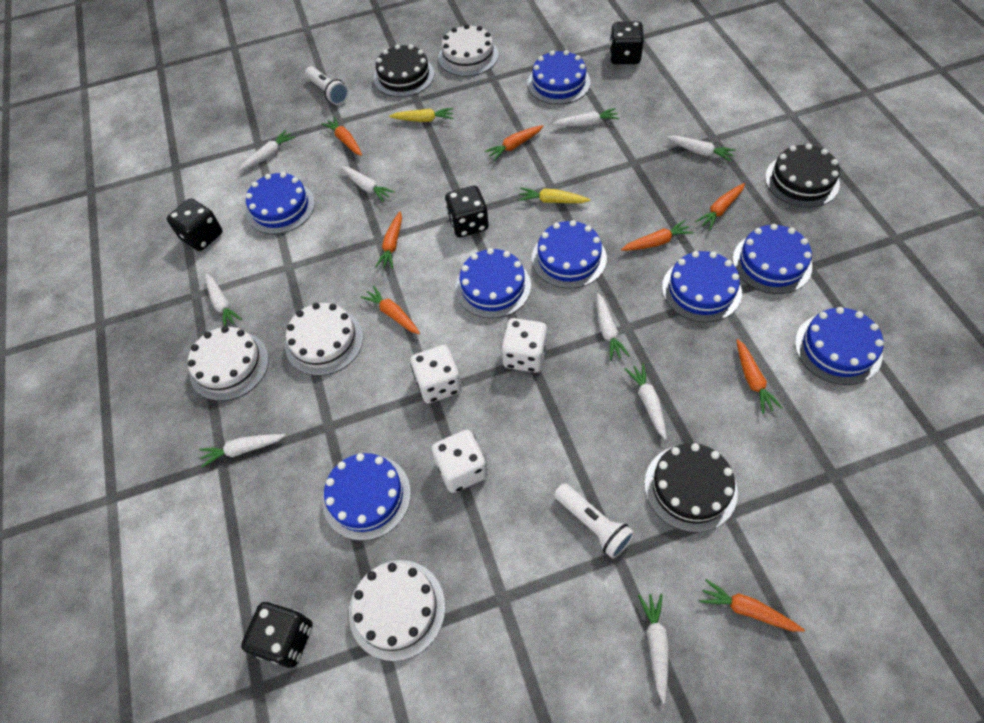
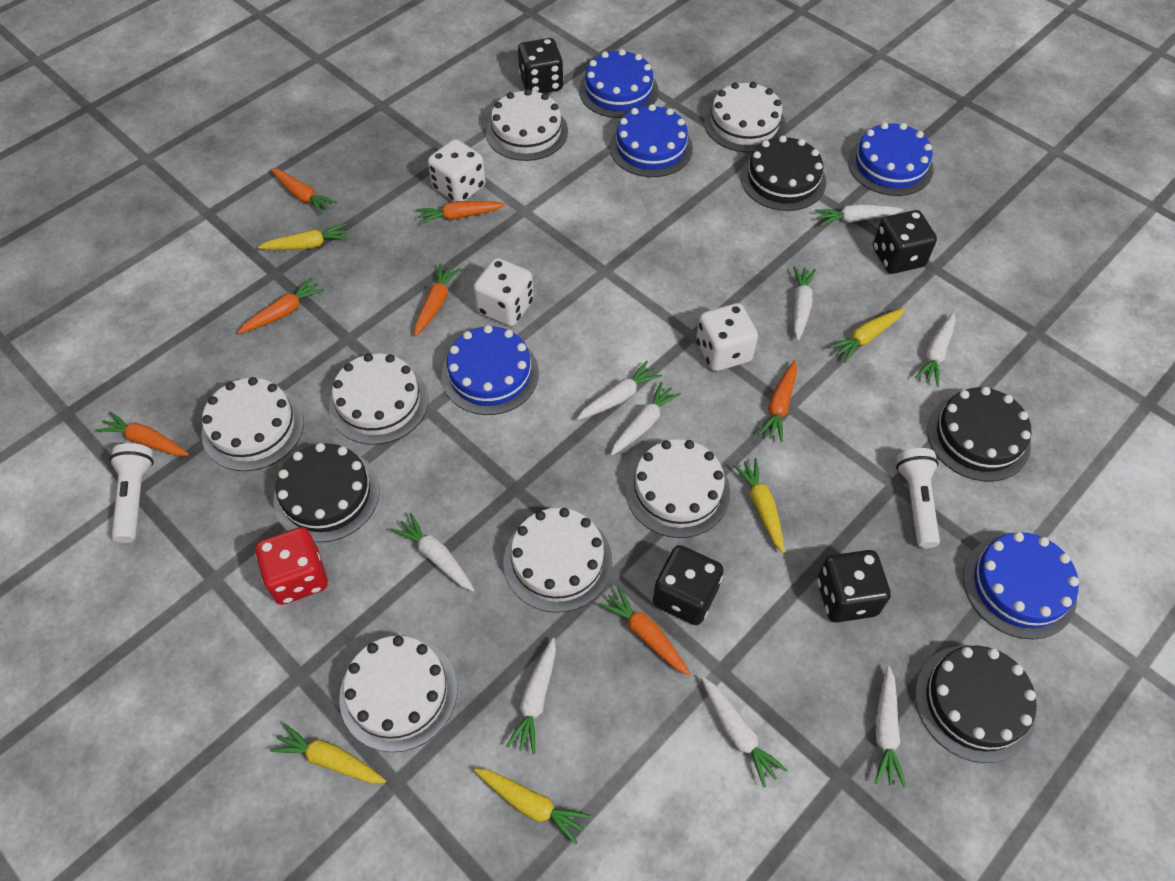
black cake: 3 -> 4
blue cake: 8 -> 5
orange carrot: 8 -> 7
red dice: 0 -> 1
white cake: 4 -> 7
yellow carrot: 2 -> 5

